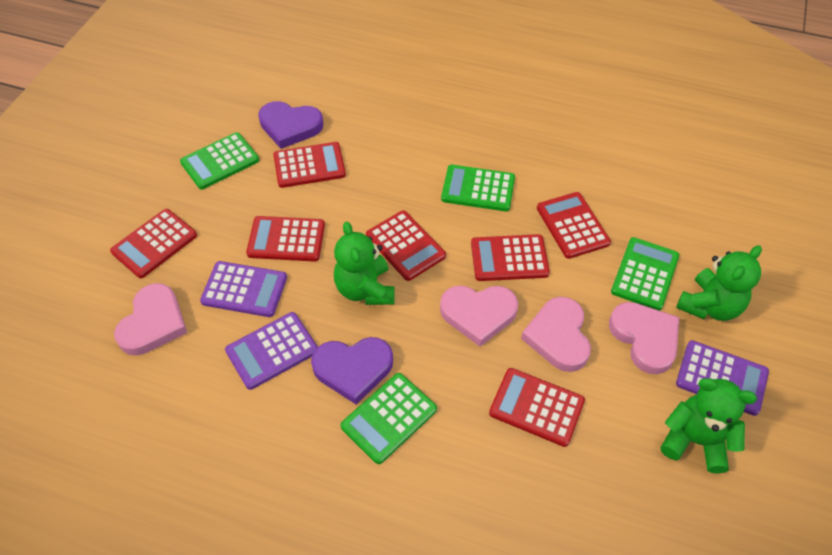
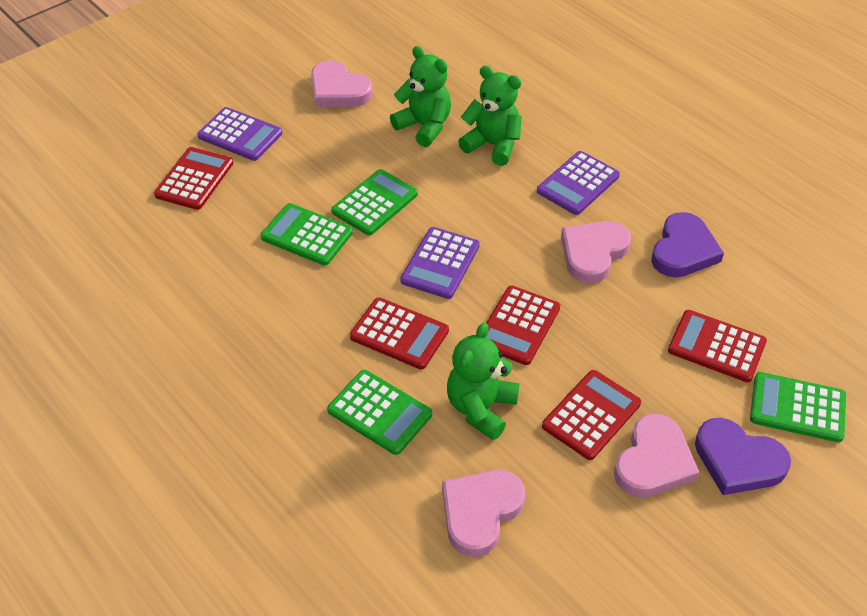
red calculator: 7 -> 5

